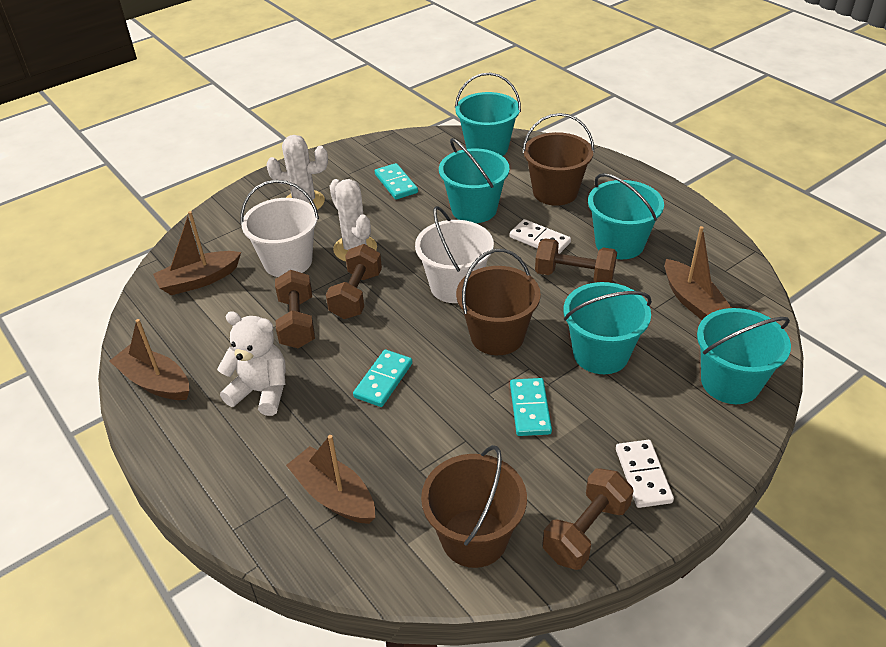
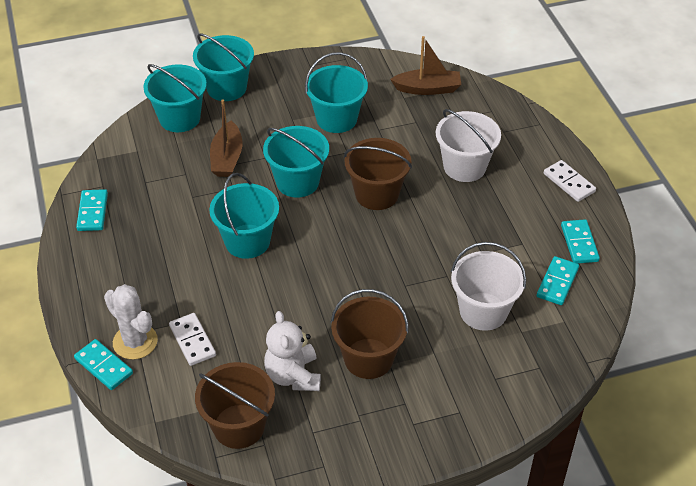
brown boat: 4 -> 2
brown dumbbell: 4 -> 0
turquoise domino: 3 -> 4
white cactus: 2 -> 1

